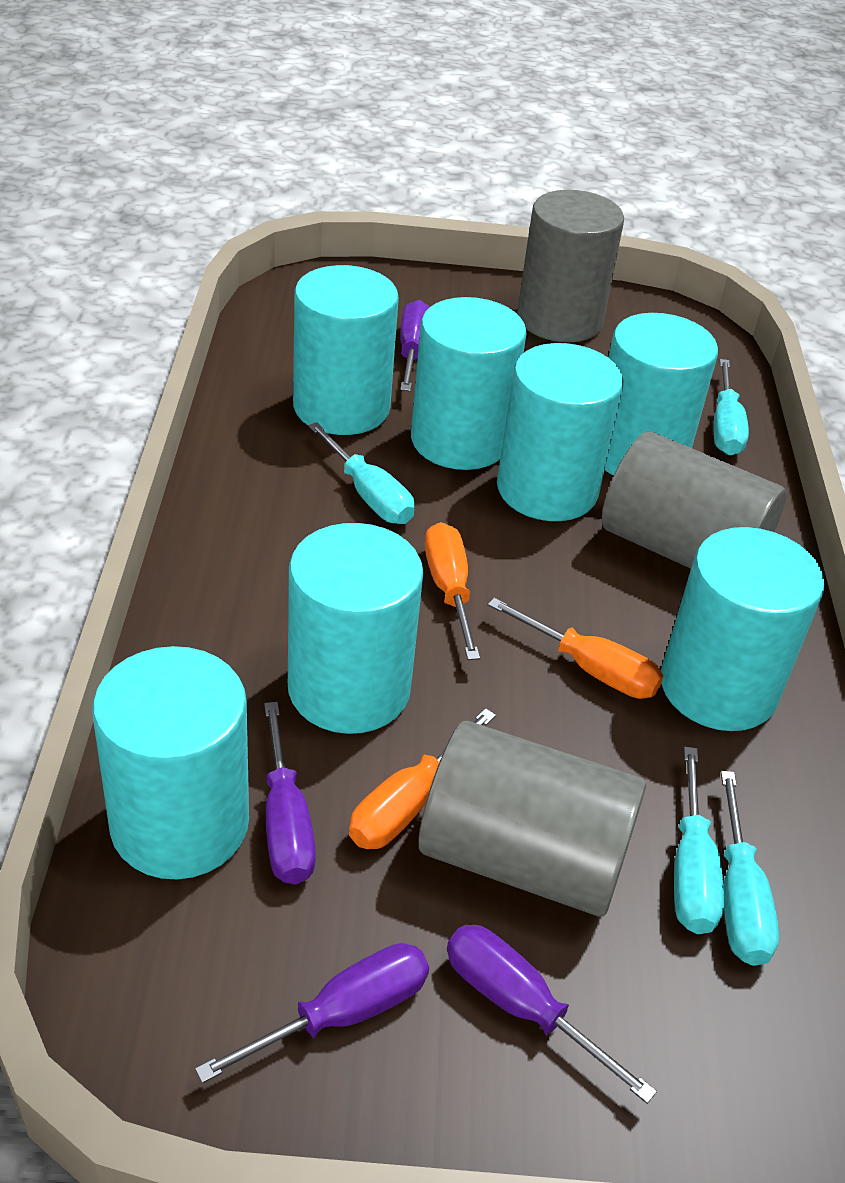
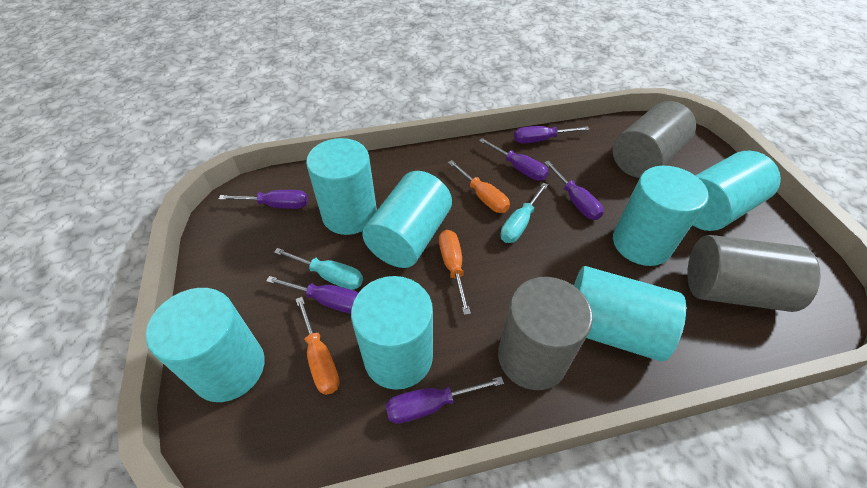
purple screwdriver: 4 -> 6
turquoise screwdriver: 4 -> 2

